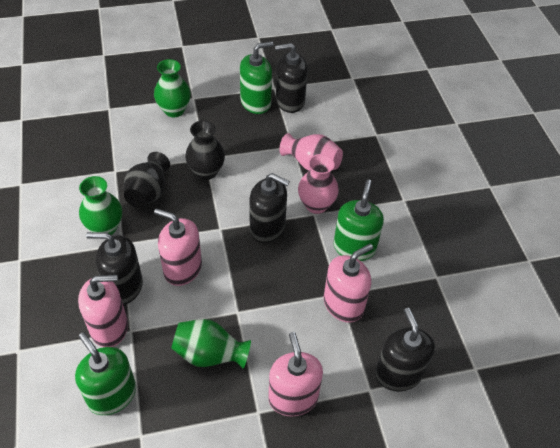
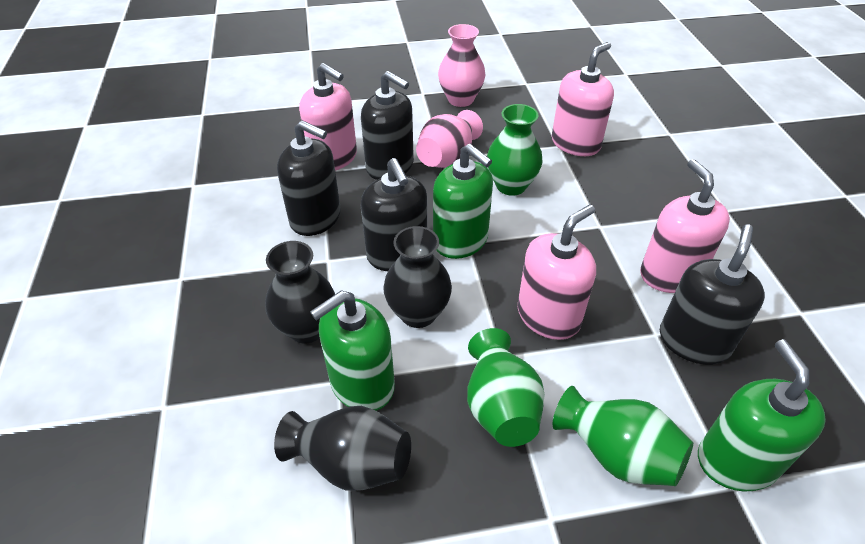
black vase: 2 -> 3

